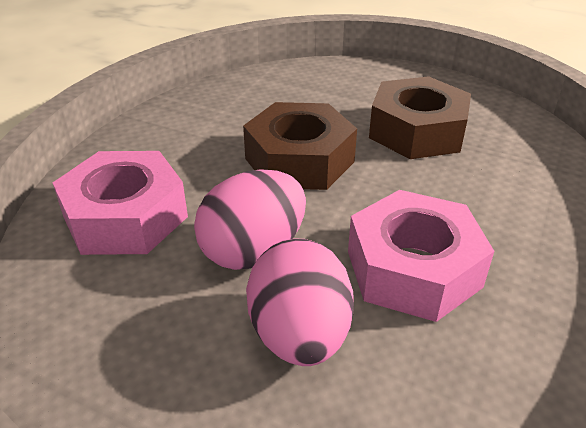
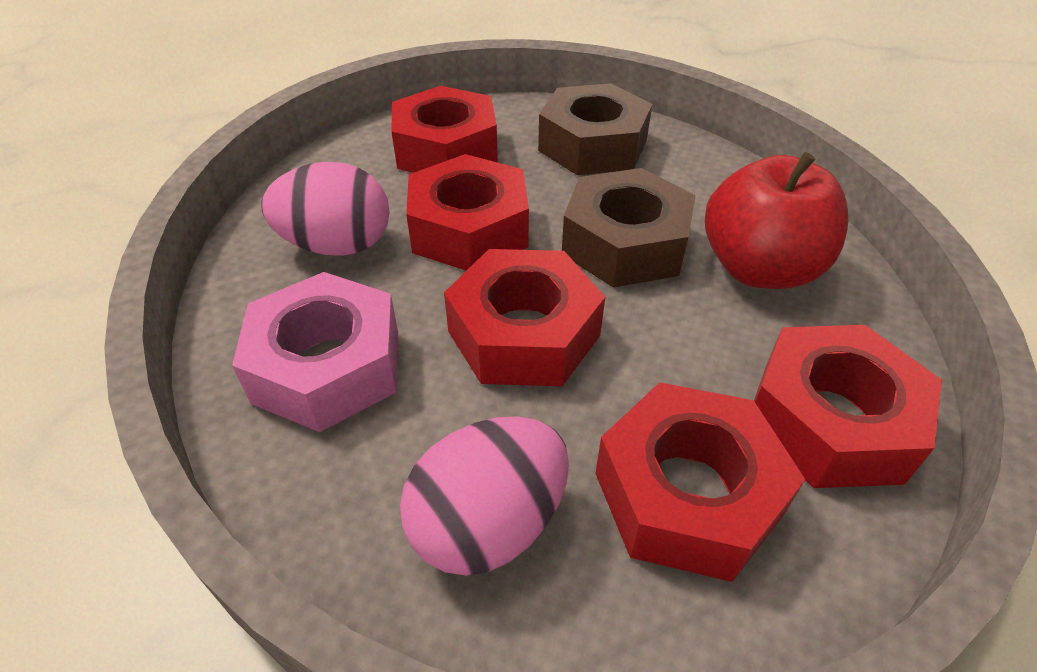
pink nut: 2 -> 1
red apple: 0 -> 1
red nut: 0 -> 5

